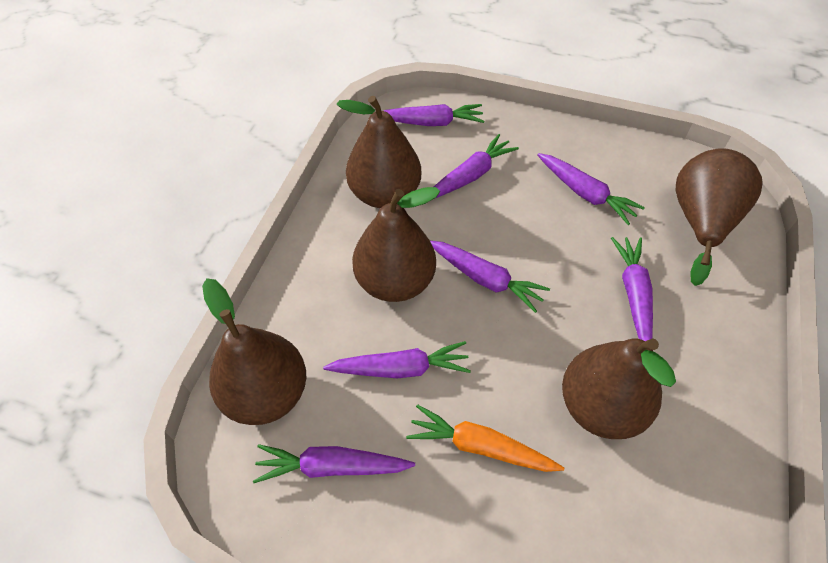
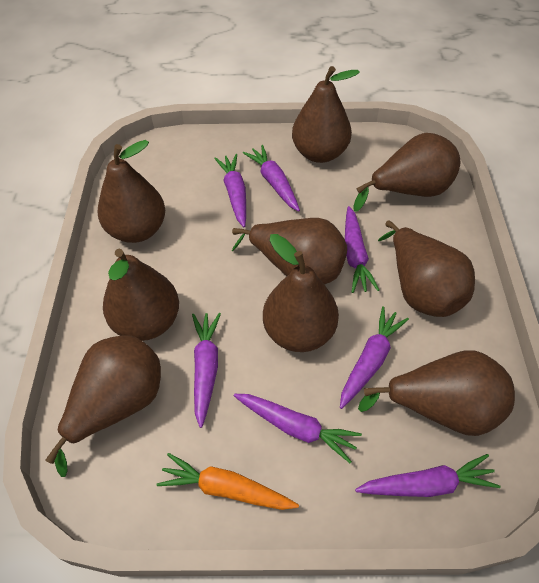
brown pear: 5 -> 9

